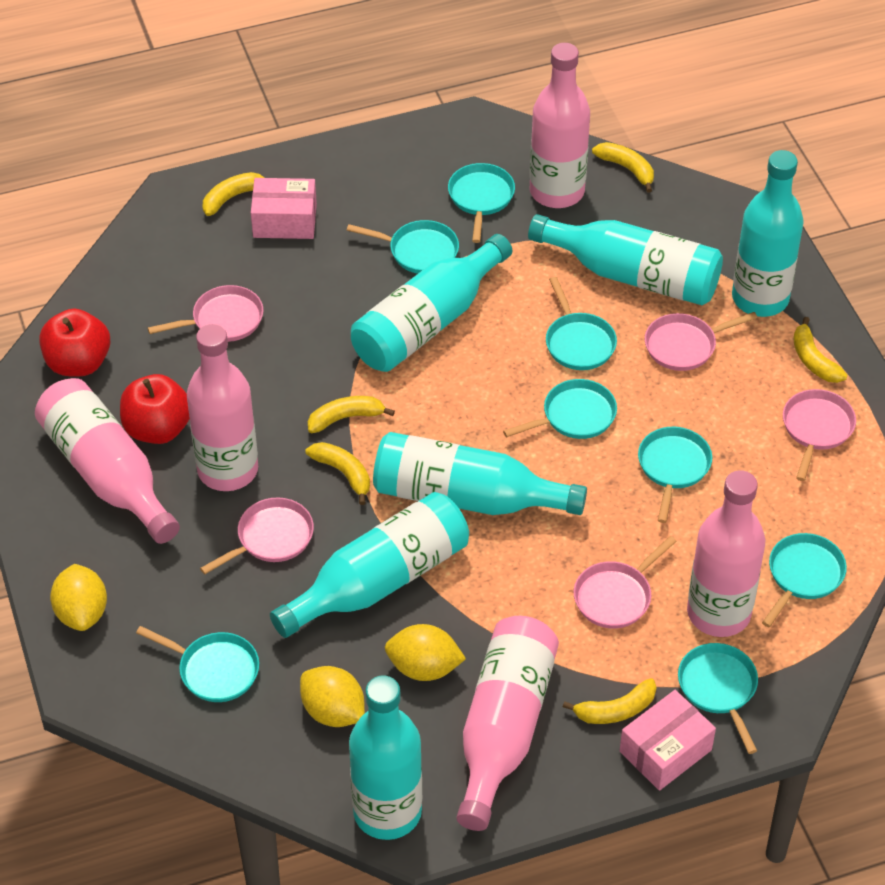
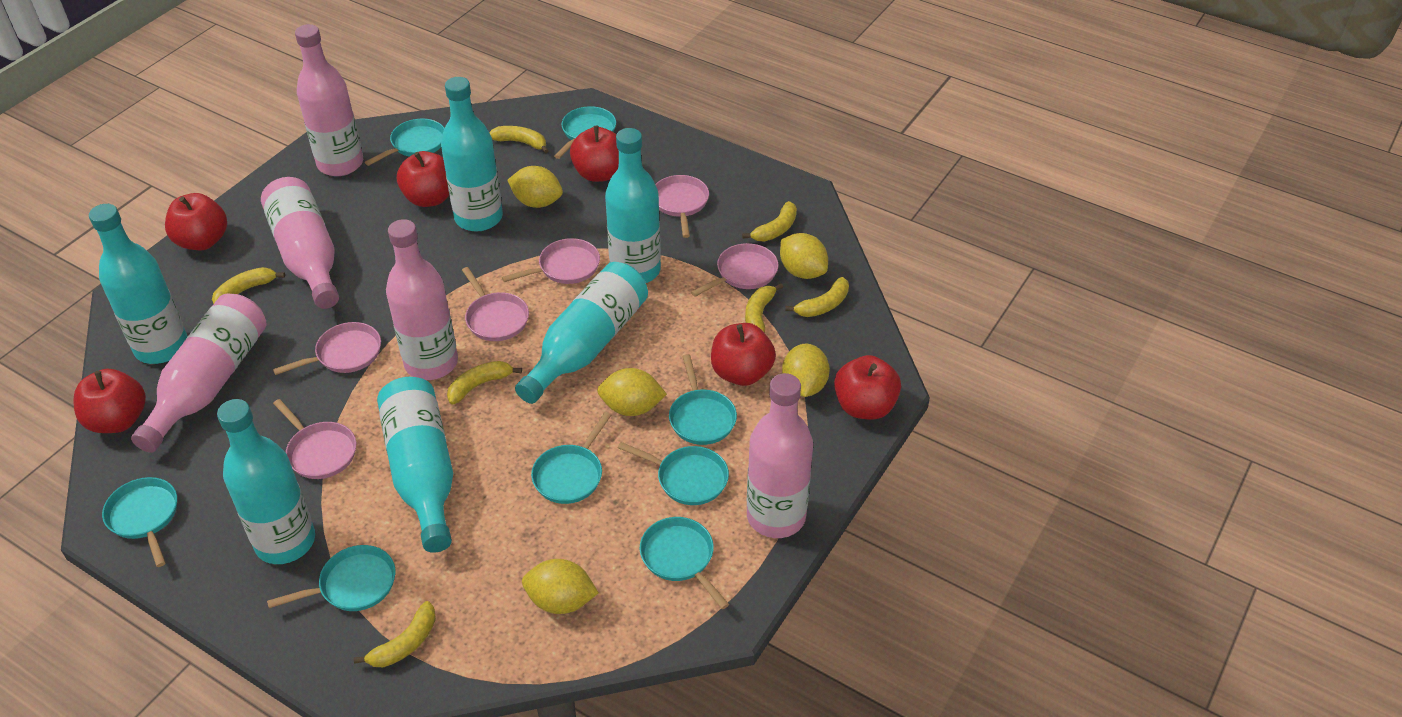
pink box: 2 -> 0
pink pan: 5 -> 6
red apple: 2 -> 6
yellow banana: 6 -> 7
yellow lemon: 3 -> 5

